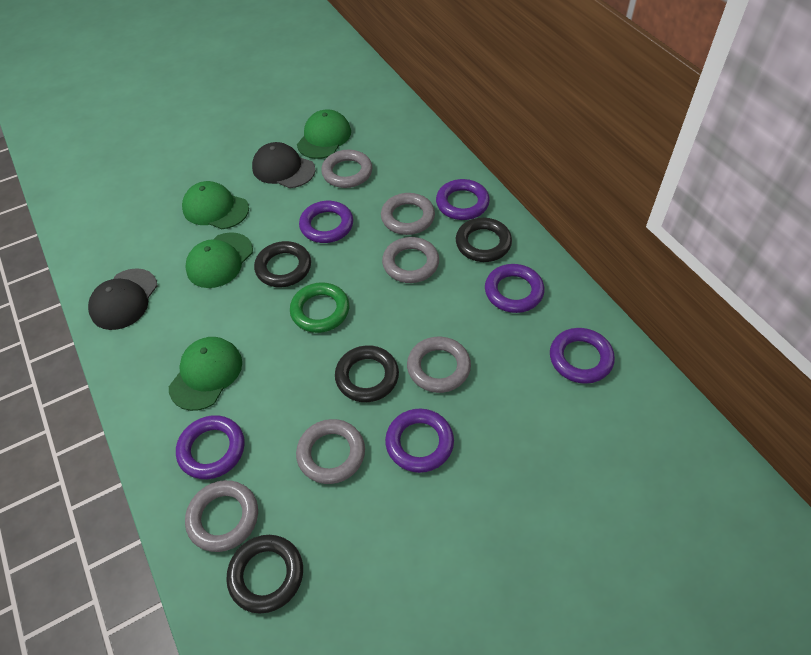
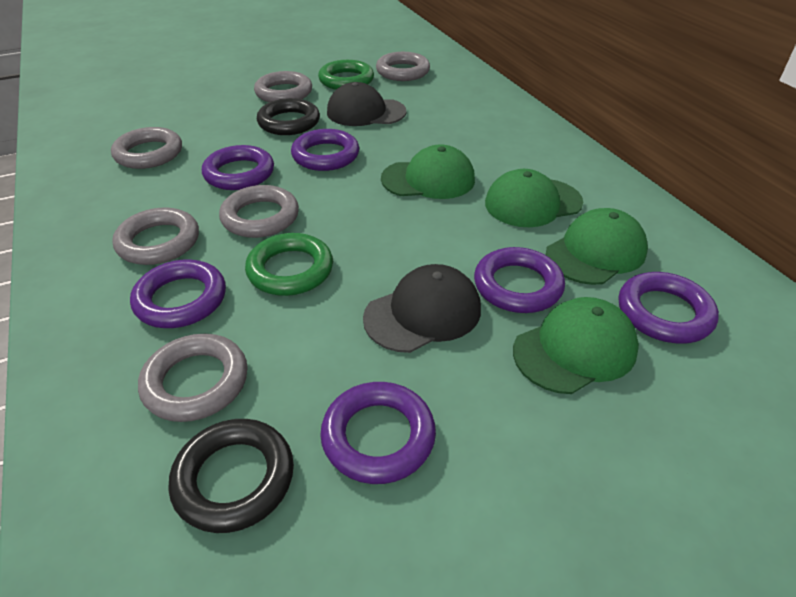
black ring: 4 -> 2
green ring: 1 -> 2

